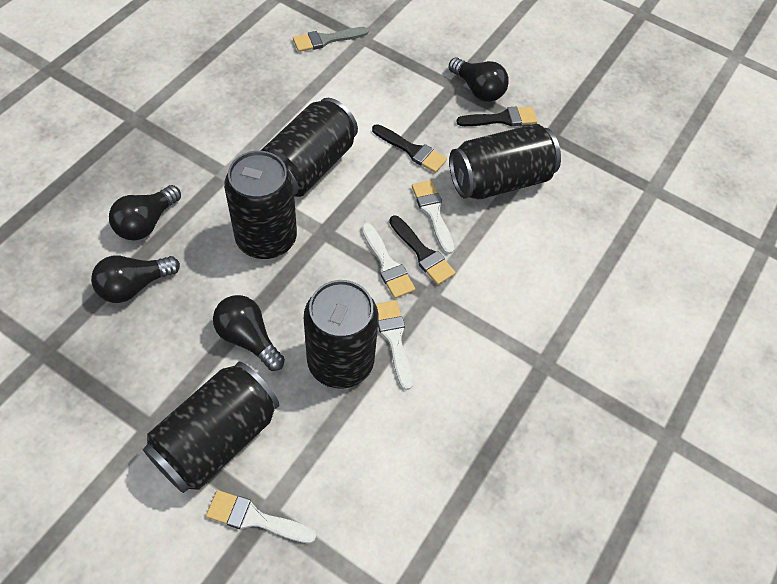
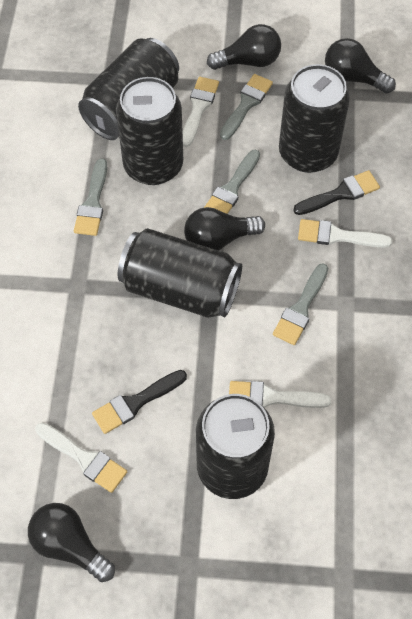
black brush: 3 -> 2
grey brush: 1 -> 4

